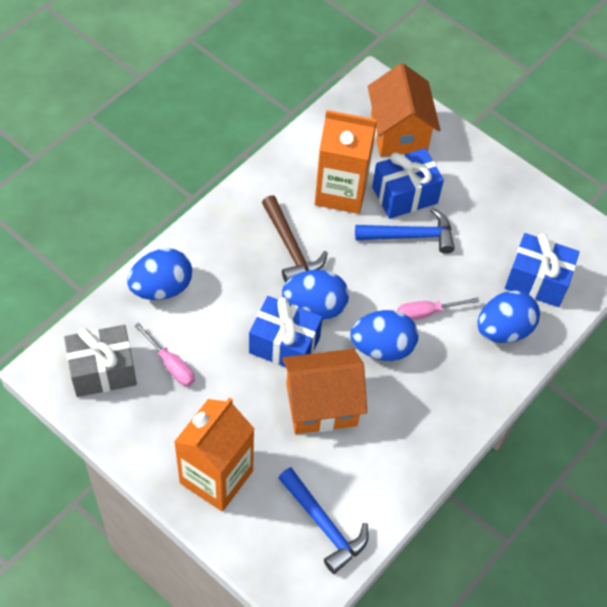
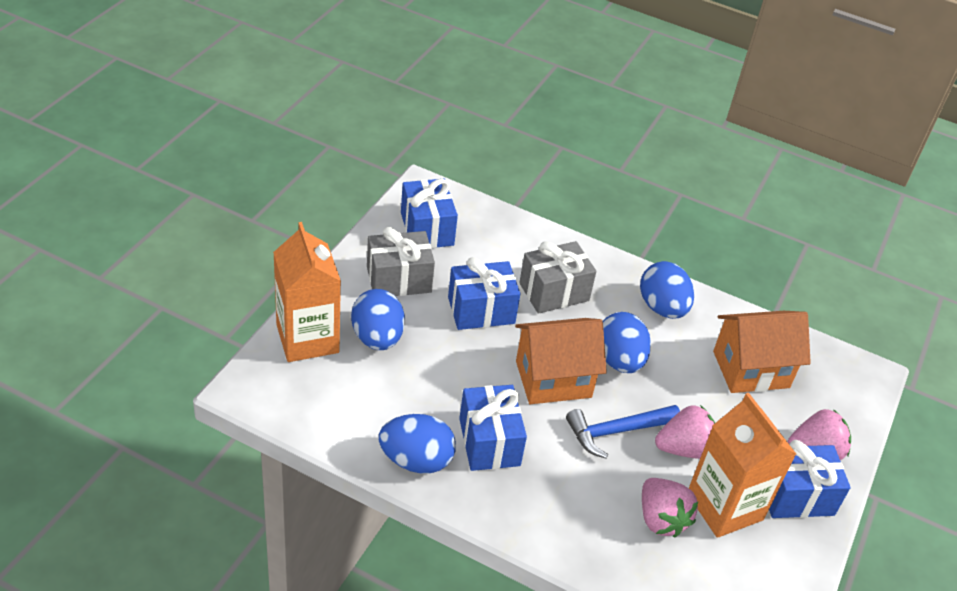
blue gift: 3 -> 4
blue hammer: 2 -> 1
brown hammer: 1 -> 0
grey gift: 1 -> 2
pink screwdriver: 2 -> 0
pink strawberry: 0 -> 3

